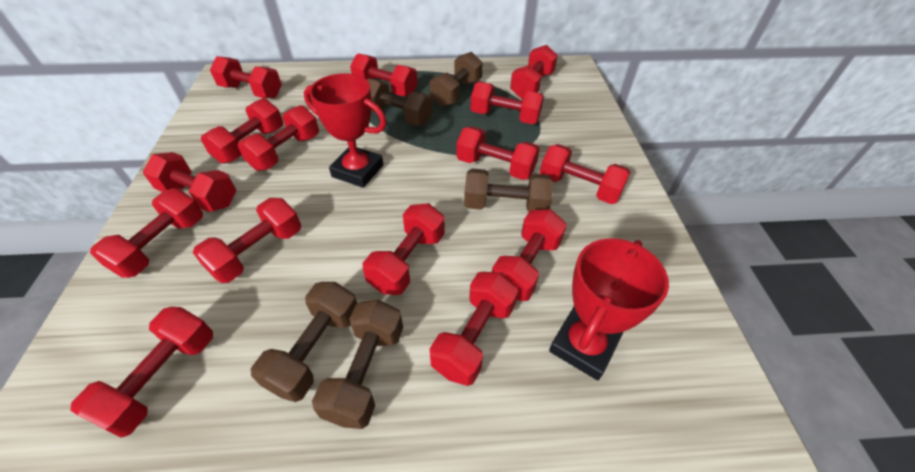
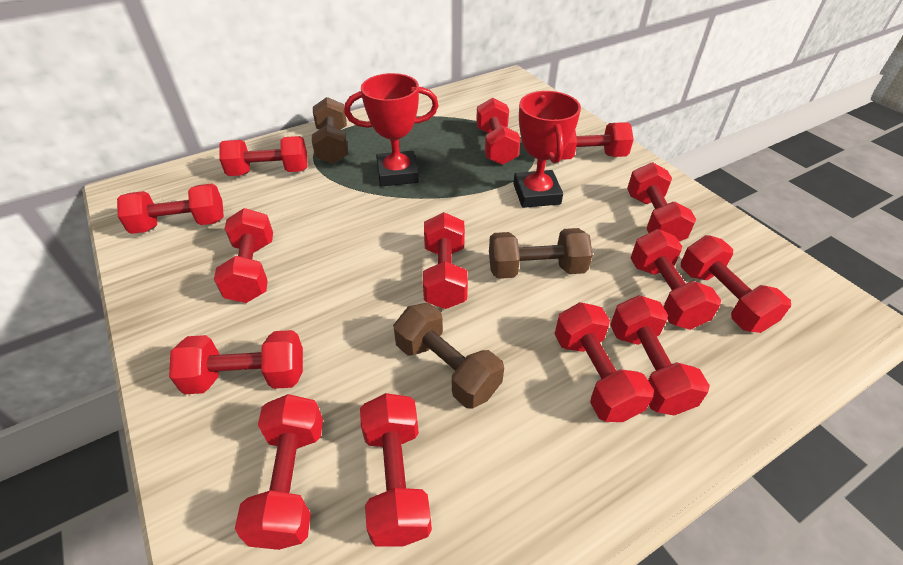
brown dumbbell: 5 -> 3
red dumbbell: 15 -> 14

